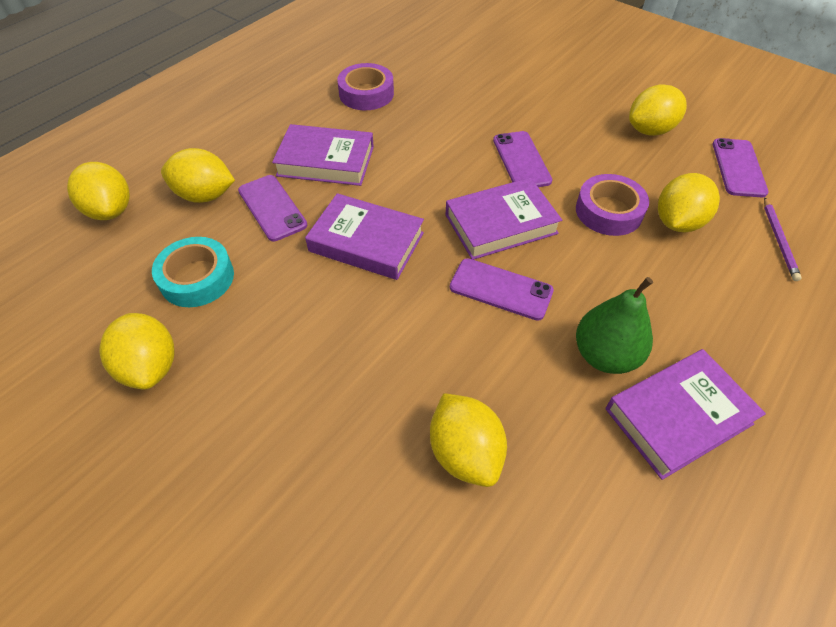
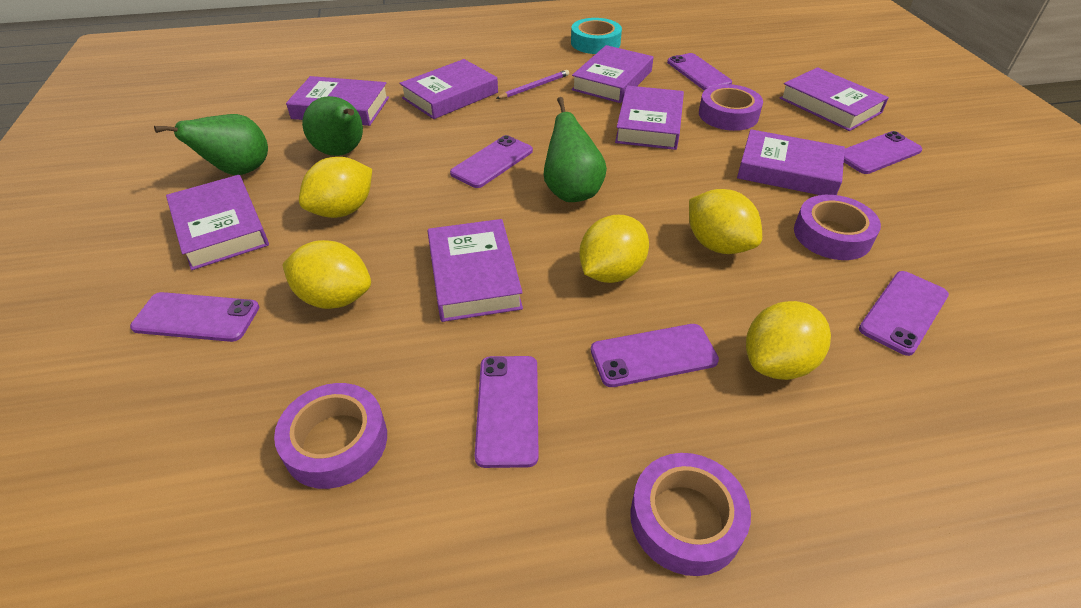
green pear: 1 -> 3
purple book: 4 -> 8
purple phone: 4 -> 7
purple tape: 2 -> 4
yellow lemon: 6 -> 5

